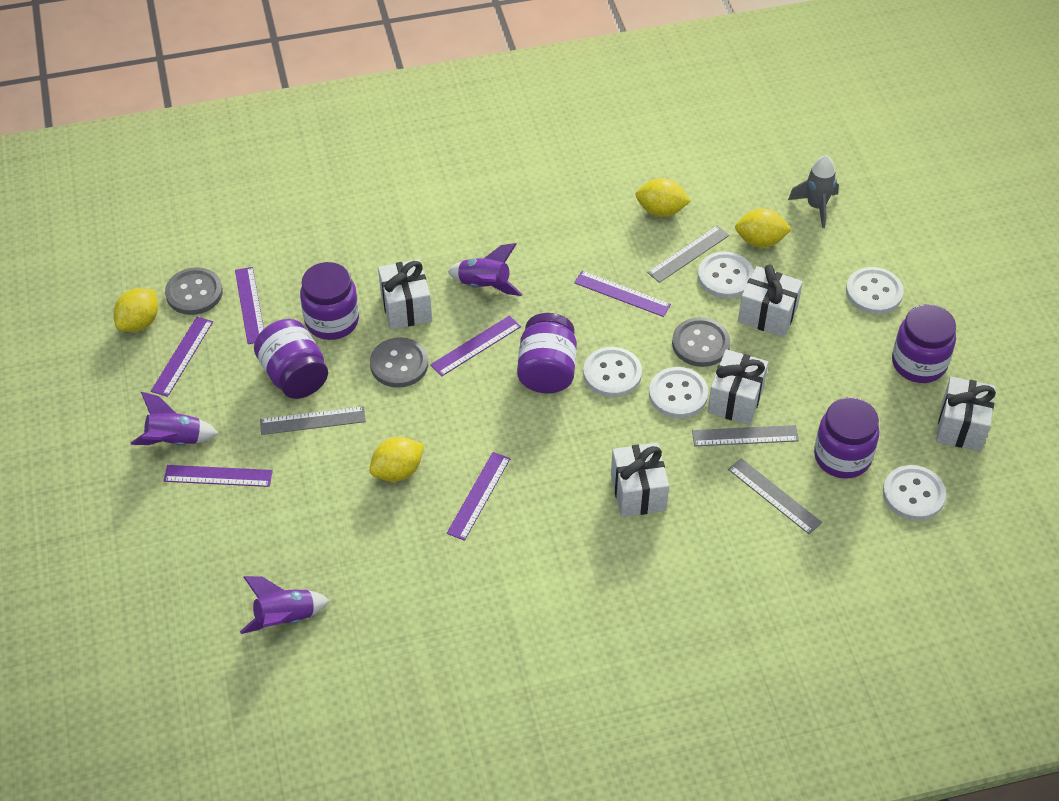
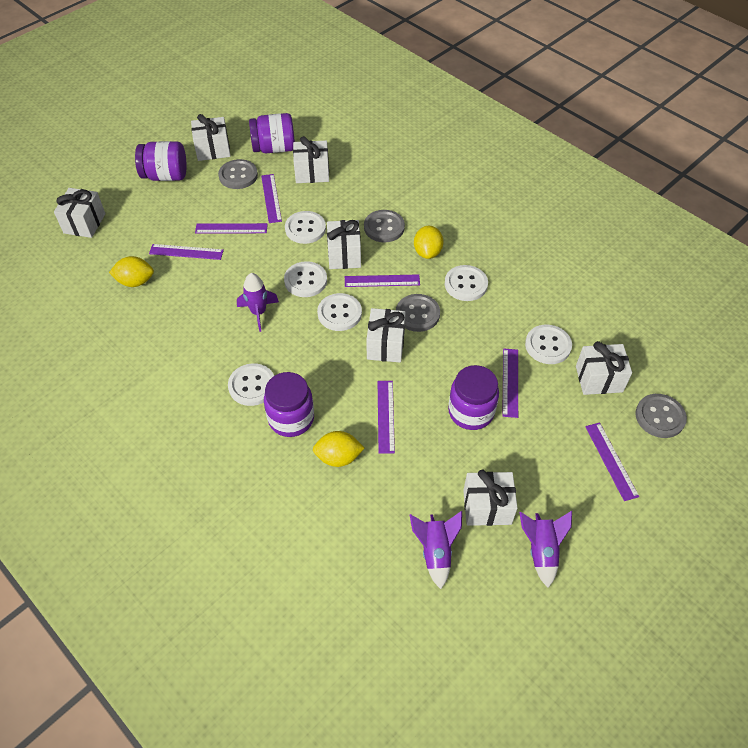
grey button: 3 -> 4
grey rocket: 1 -> 0
grey ruler: 4 -> 0
purple jar: 5 -> 4
purple ruler: 6 -> 7
white button: 5 -> 6
white gift: 5 -> 7
yellow lemon: 4 -> 3

